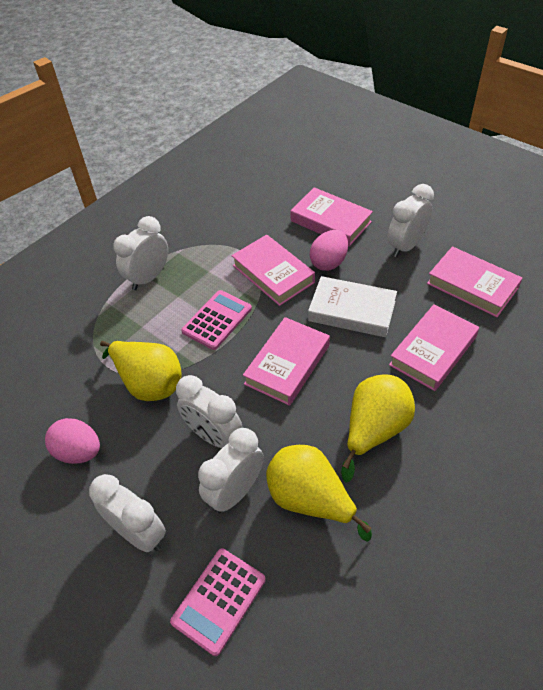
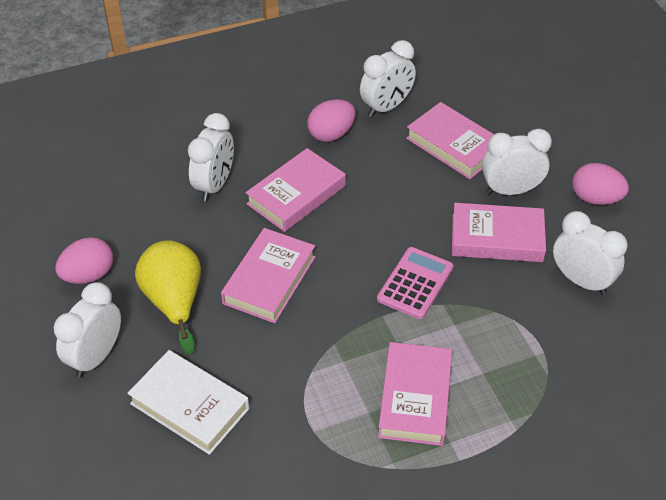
pink calculator: 2 -> 1
pink egg: 2 -> 3
yellow pear: 3 -> 1

